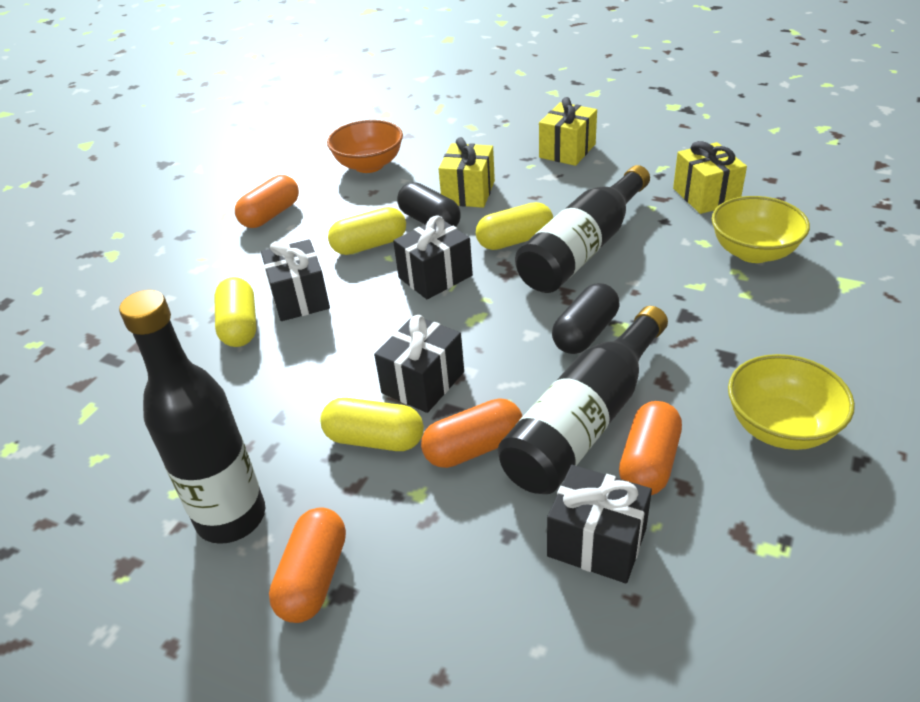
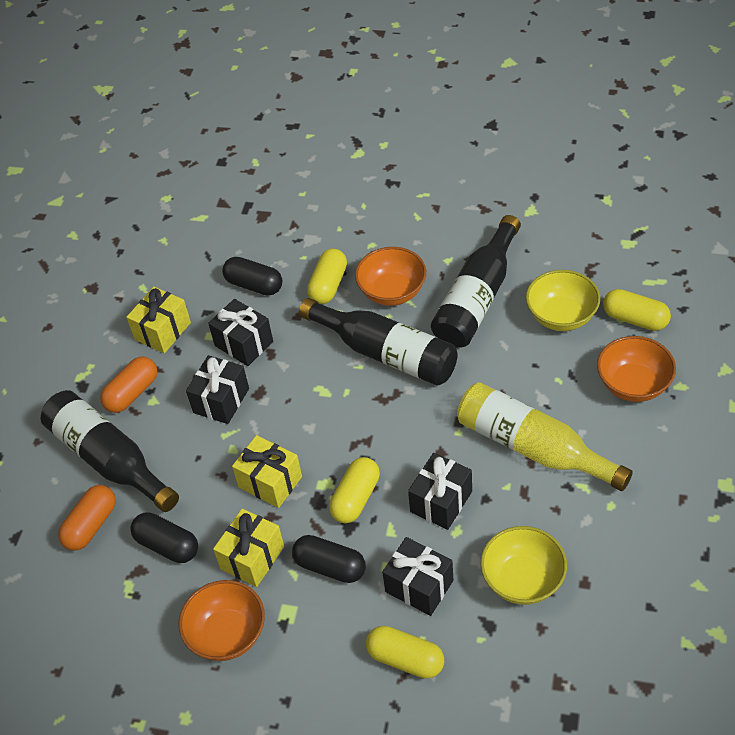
black capsule: 2 -> 3
orange bowl: 1 -> 3
orange capsule: 4 -> 2
yellow bottle: 0 -> 1

